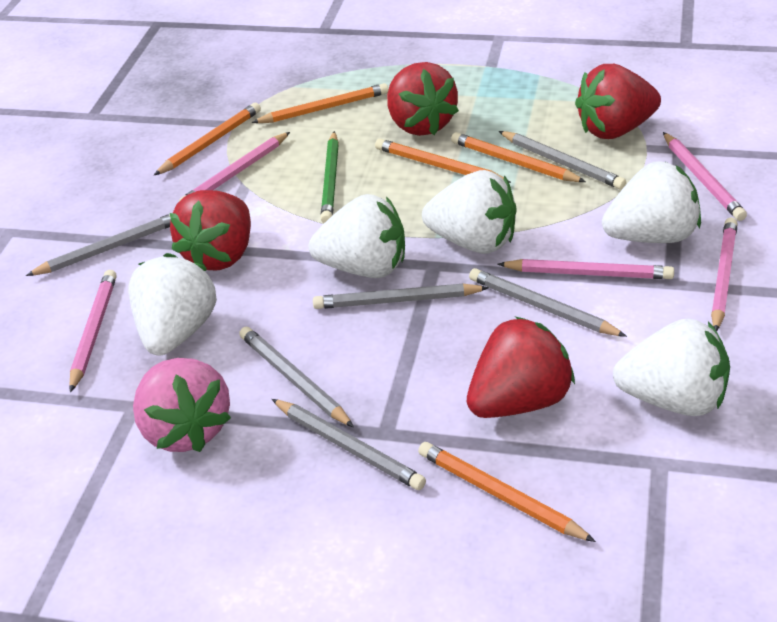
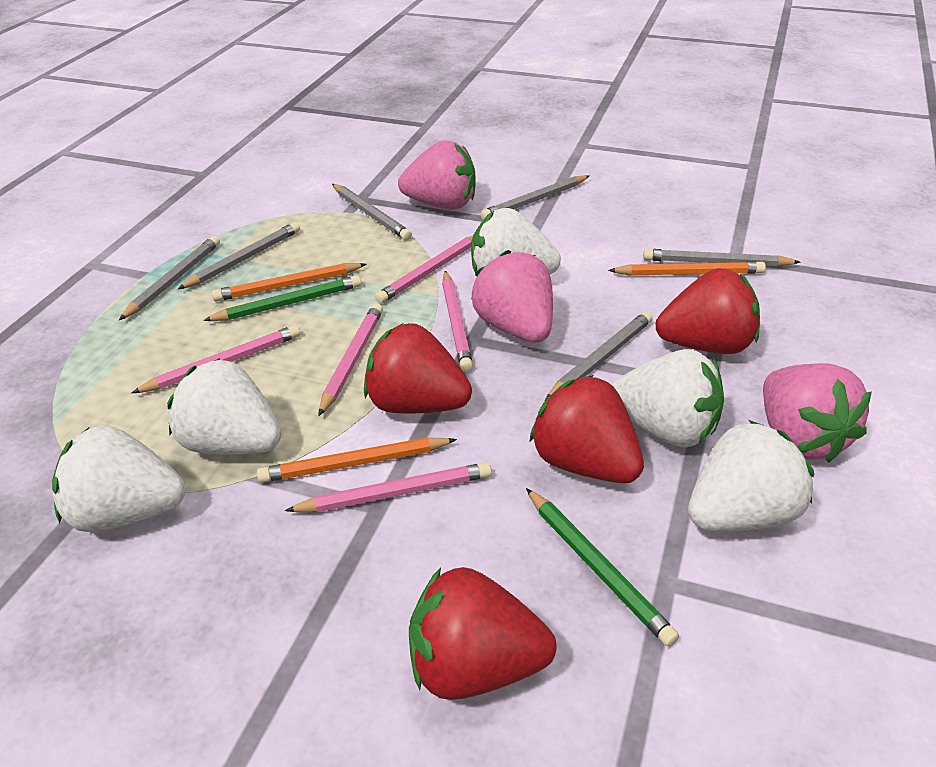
green pencil: 1 -> 2
orange pencil: 5 -> 3
pink strawberry: 1 -> 3

